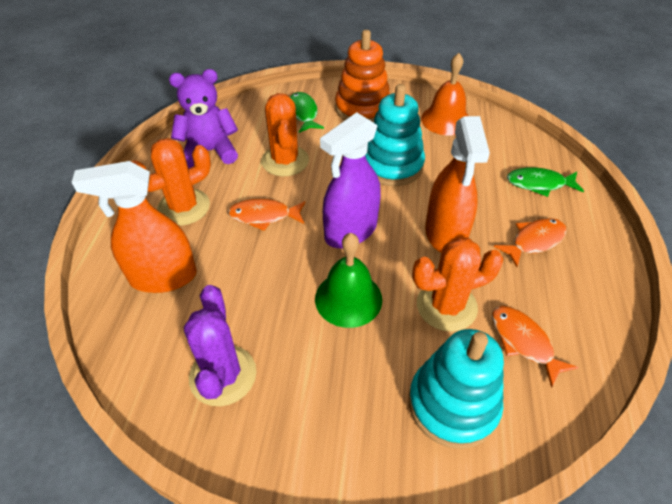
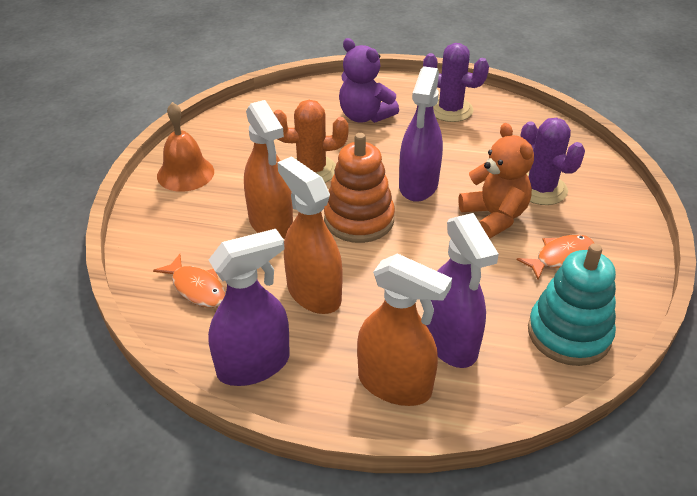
green bell: 1 -> 0
green fish: 2 -> 0
orange cactus: 3 -> 1
orange fish: 3 -> 2
orange spray bottle: 2 -> 3
orange teddy bear: 0 -> 1
purple cactus: 1 -> 2
purple spray bottle: 1 -> 3
turquoise stacking toy: 2 -> 1

